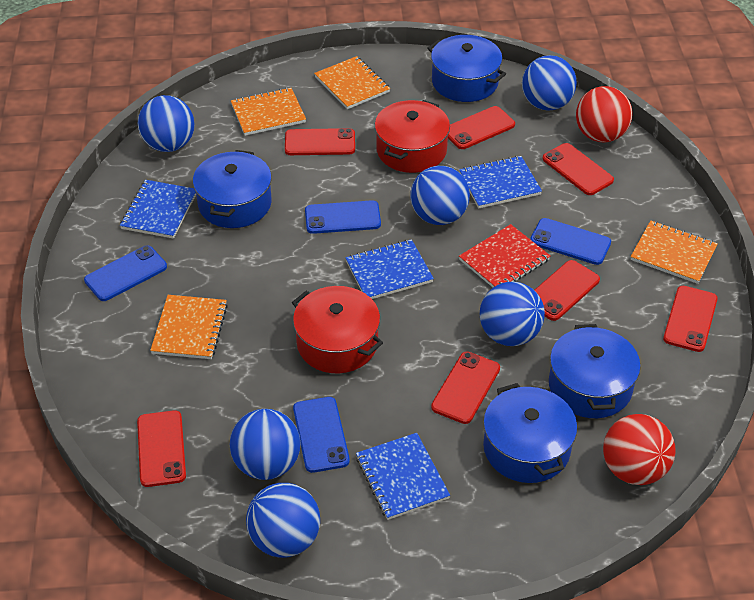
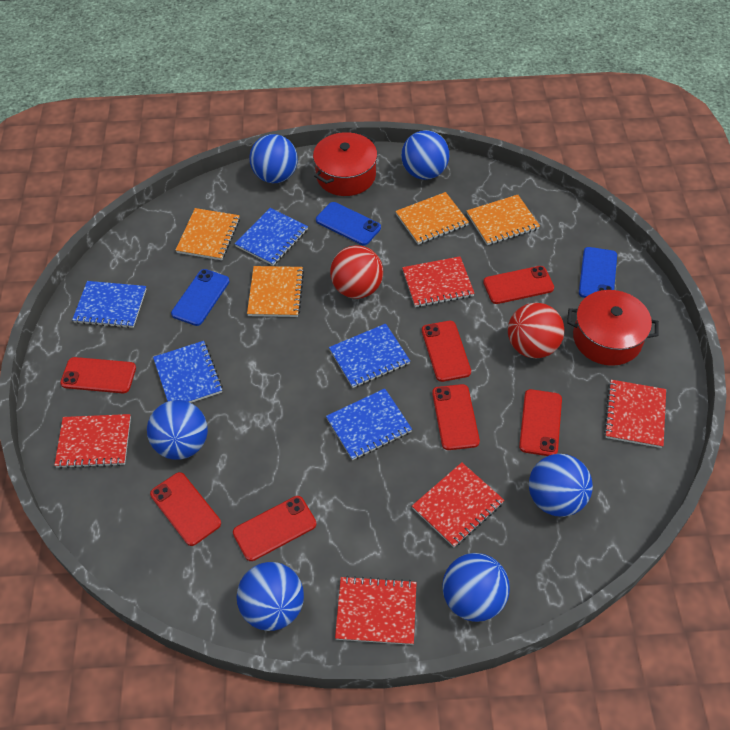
blue notebook: 4 -> 5
blue phone: 4 -> 3
blue pot: 4 -> 0
red notebook: 1 -> 5

